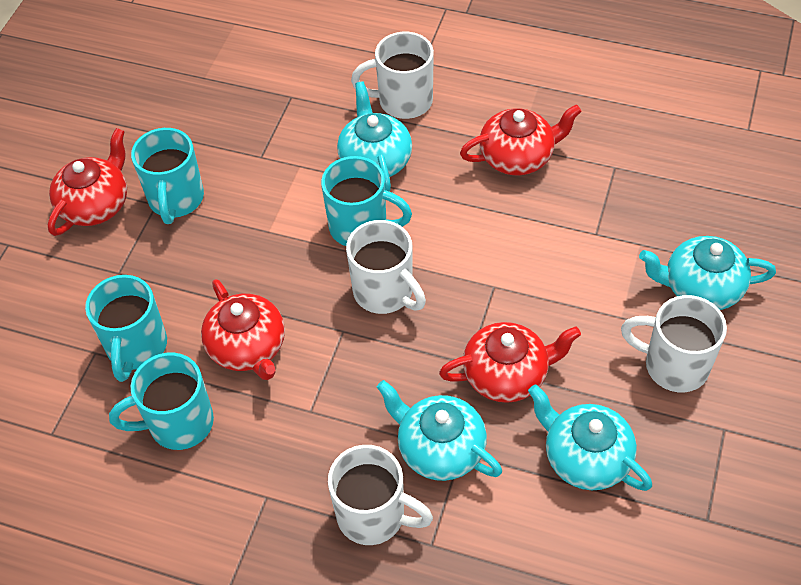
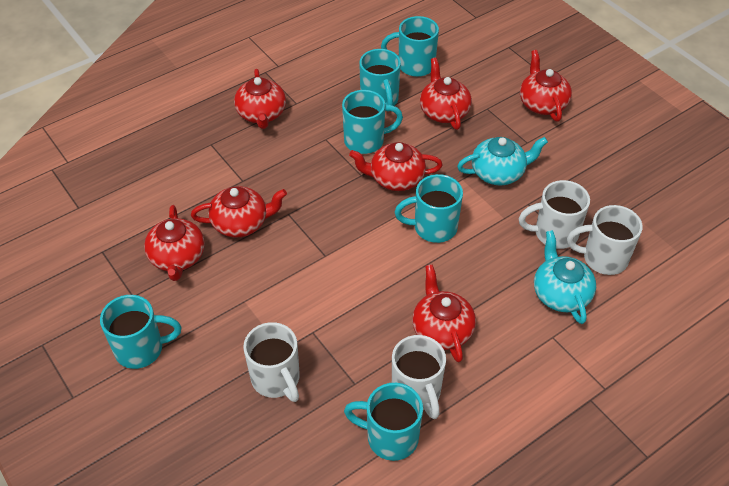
red teapot: 4 -> 7
turquoise mug: 4 -> 6
turquoise teapot: 4 -> 2

